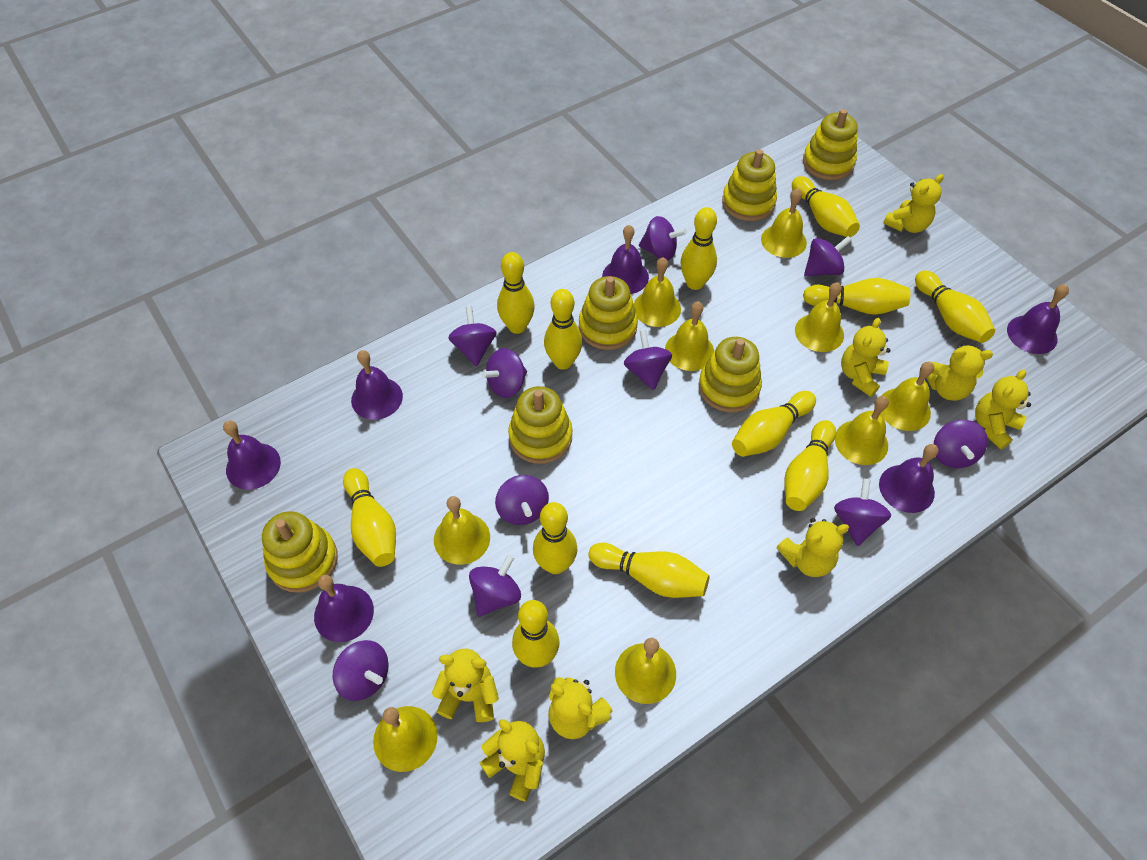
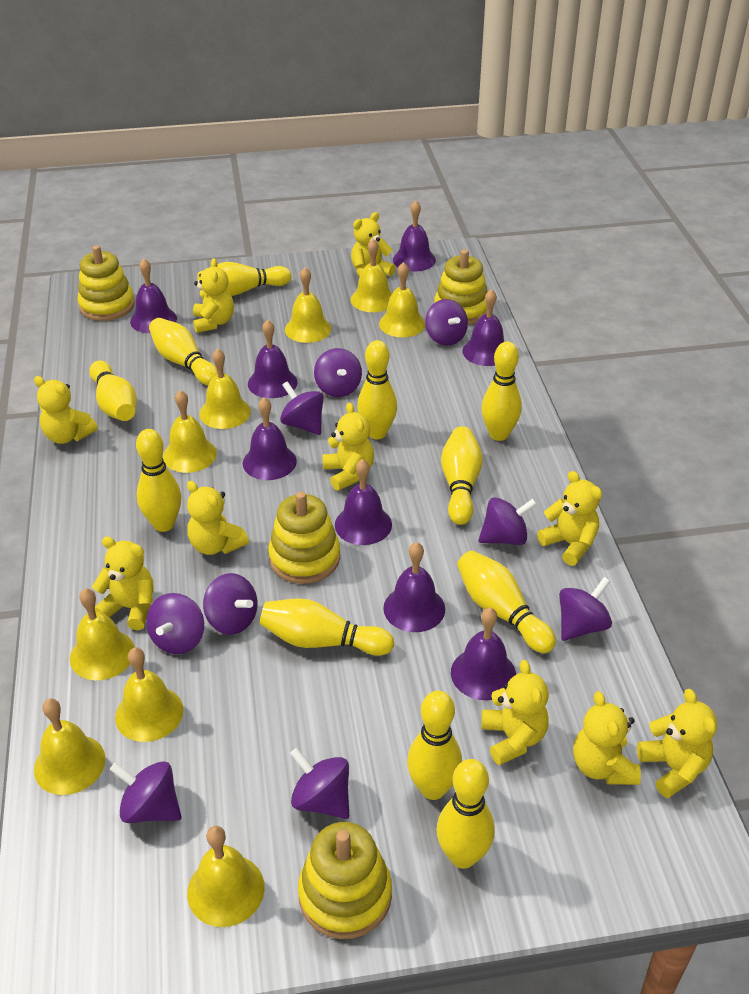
purple bell: 6 -> 8
purple spinning top: 10 -> 9
yellow bowling pin: 12 -> 11
yellow stacking toy: 6 -> 4
yellow teddy bear: 8 -> 10

